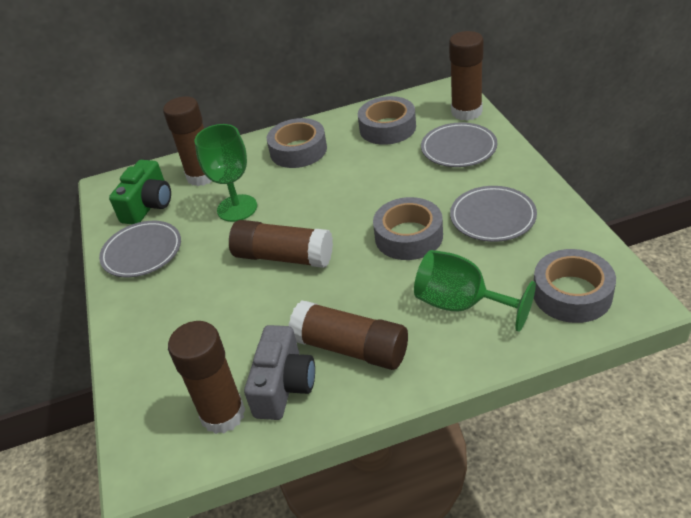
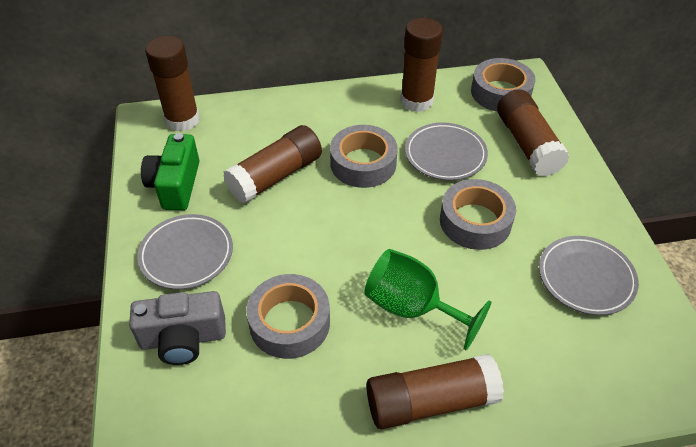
green goblet: 2 -> 1

